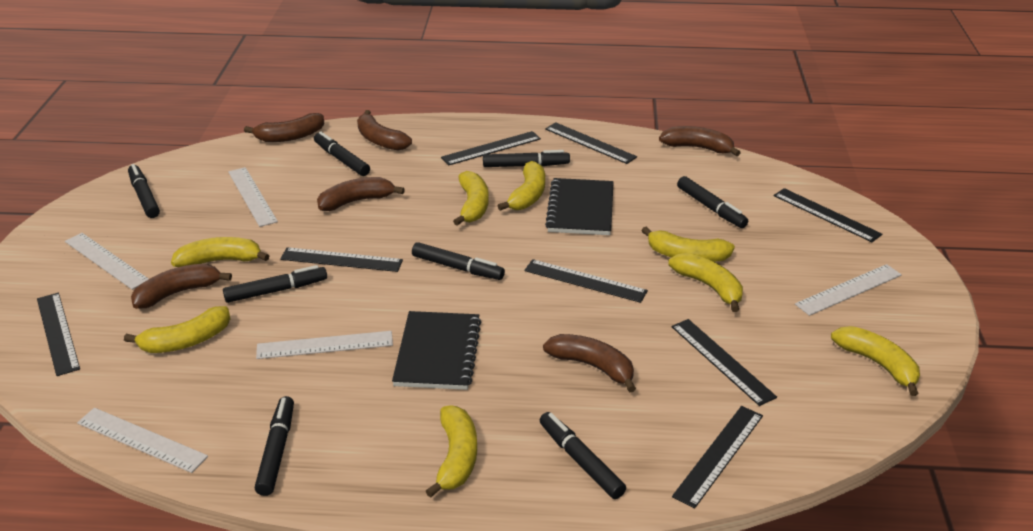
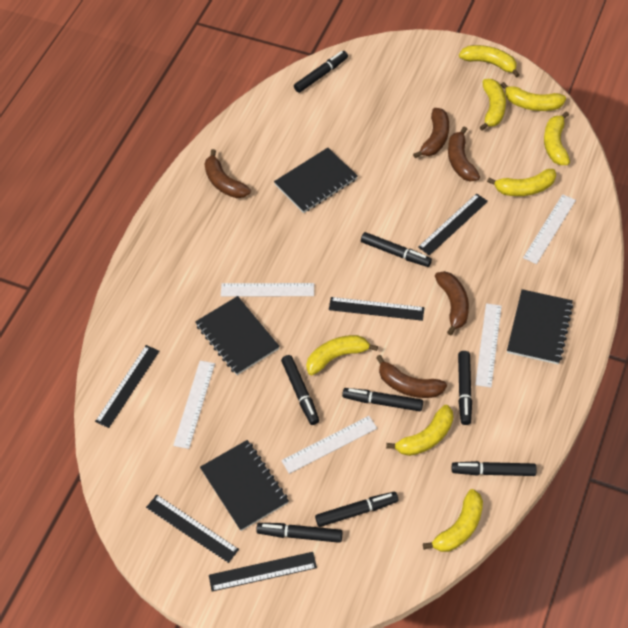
black notebook: 2 -> 4
black ruler: 8 -> 5
brown banana: 6 -> 5

